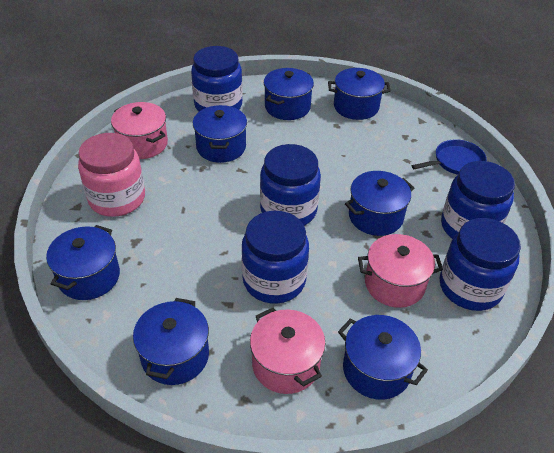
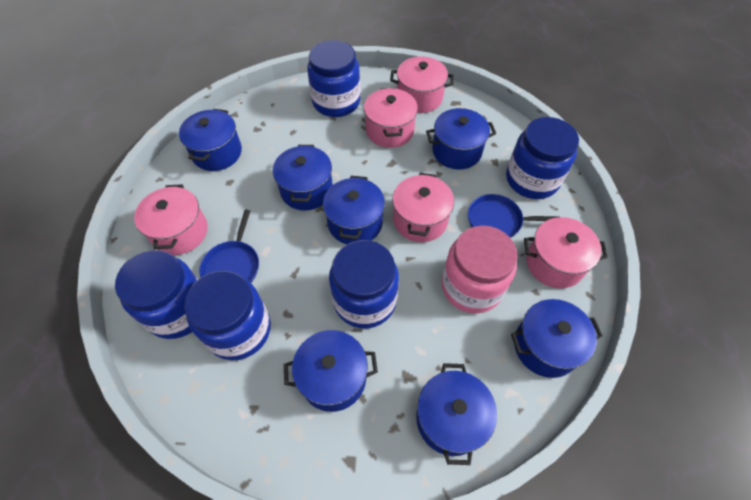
blue pan: 1 -> 2
pink pot: 3 -> 5

